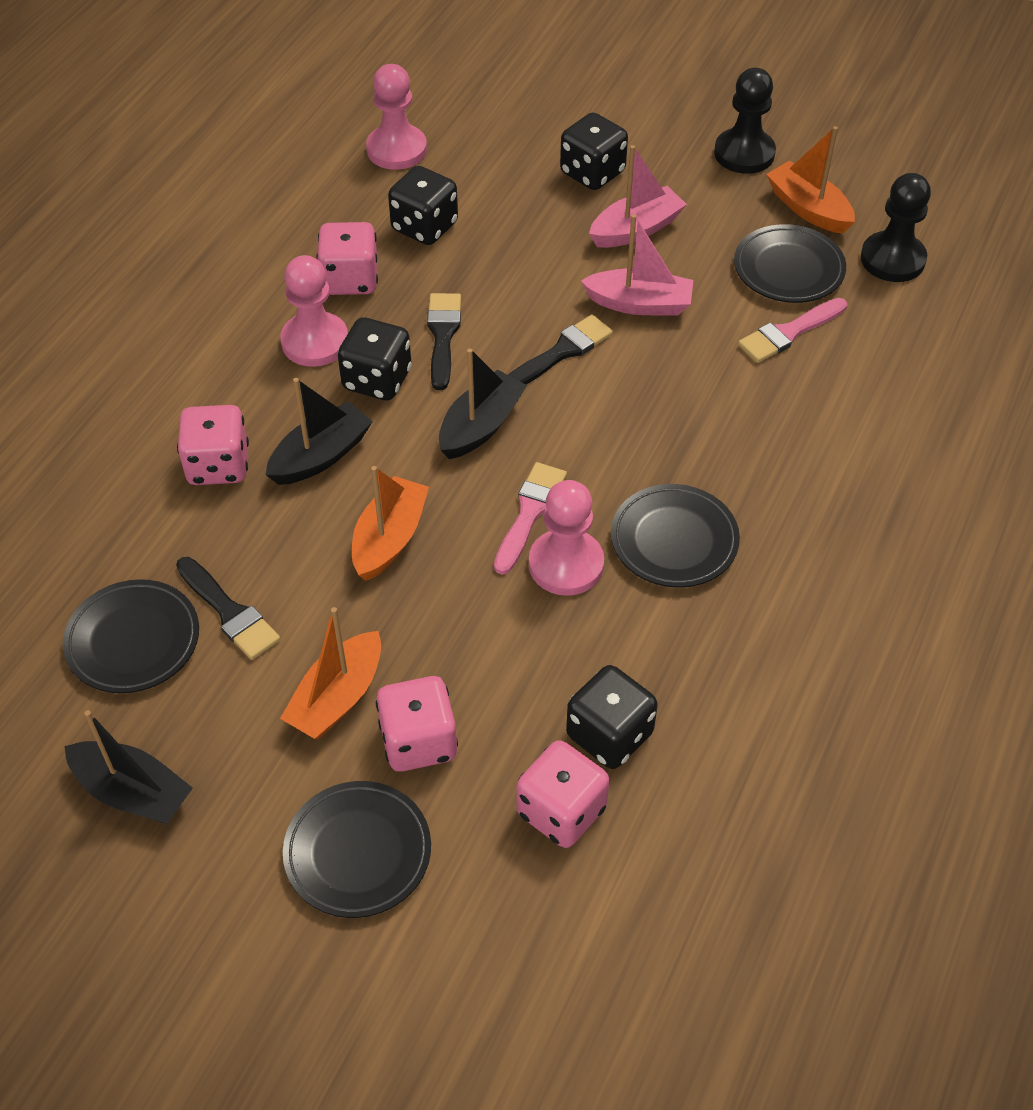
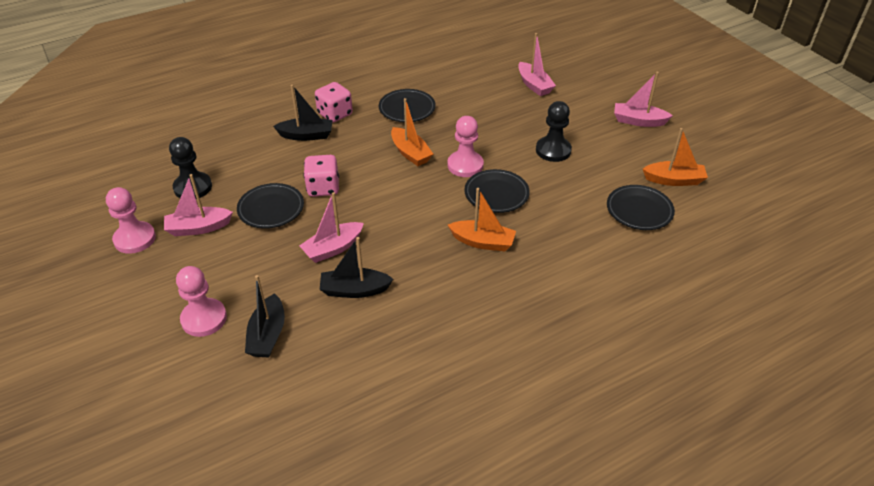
black brush: 3 -> 0
black dice: 4 -> 0
pink boat: 2 -> 4
pink brush: 2 -> 0
pink dice: 4 -> 2

